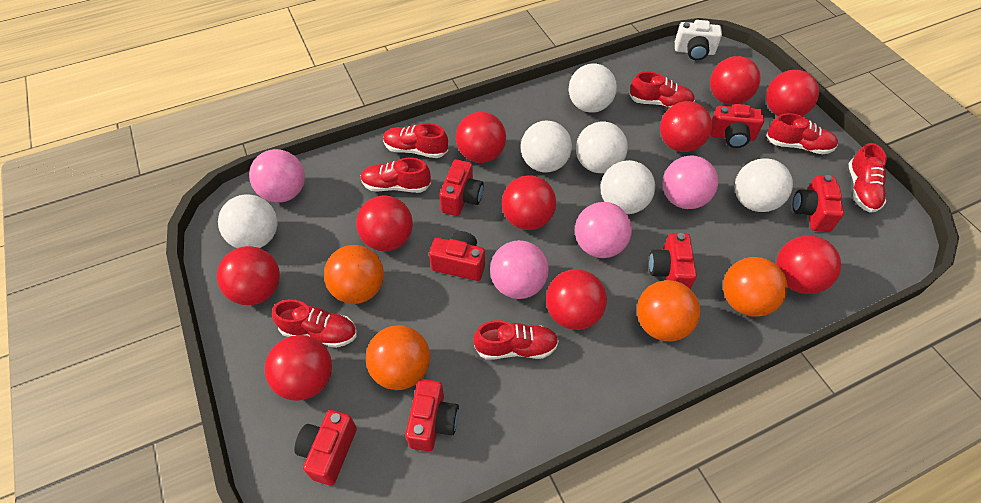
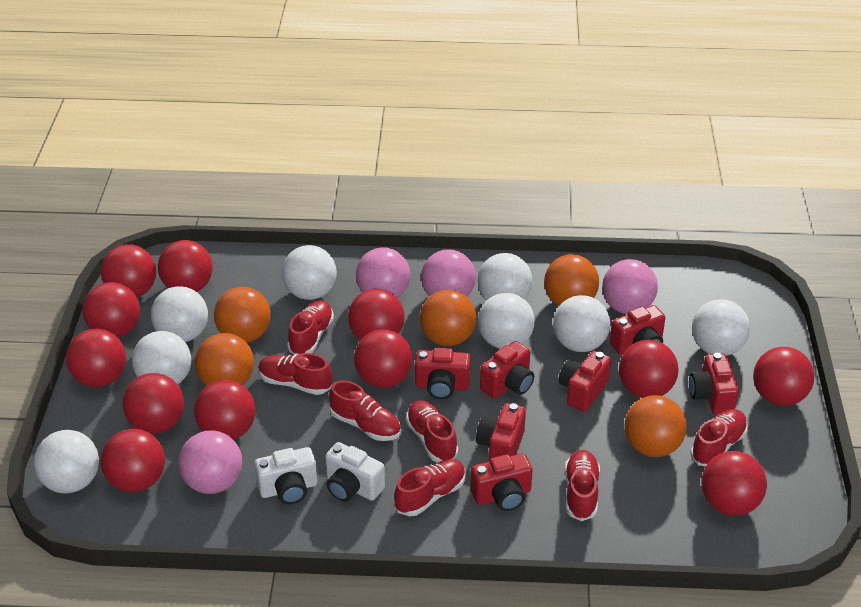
orange ball: 4 -> 5
red ball: 10 -> 12
white ball: 6 -> 8
white camera: 1 -> 2

